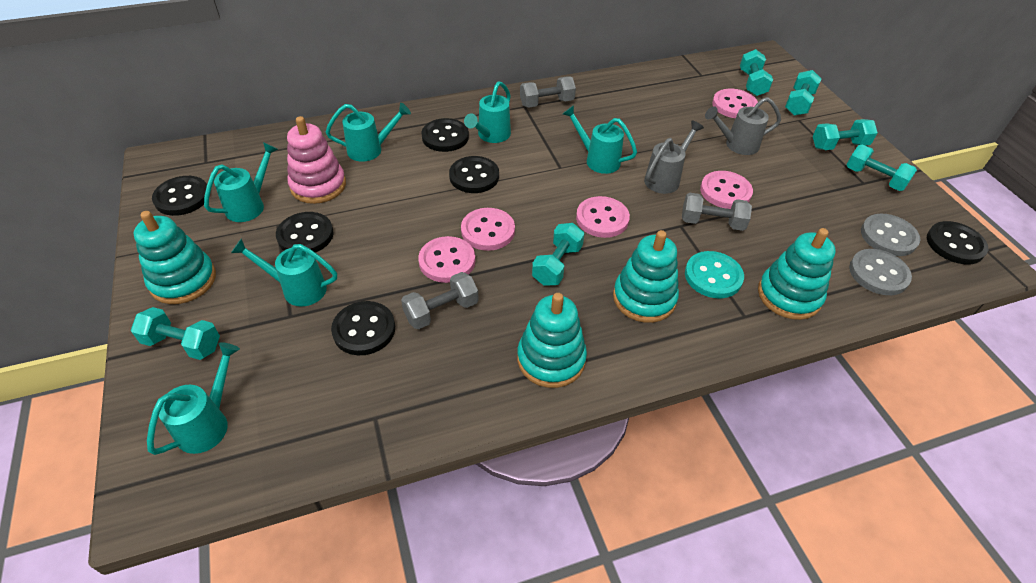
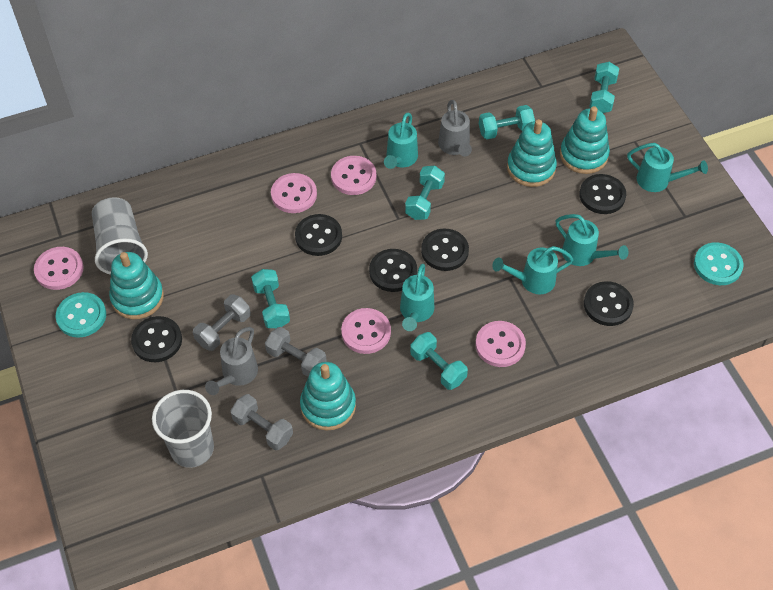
grey button: 2 -> 0
grey cup: 0 -> 2
pink stacking toy: 1 -> 0
turquoise button: 1 -> 2
turquoise dumbbell: 6 -> 5
turquoise watering can: 6 -> 5

